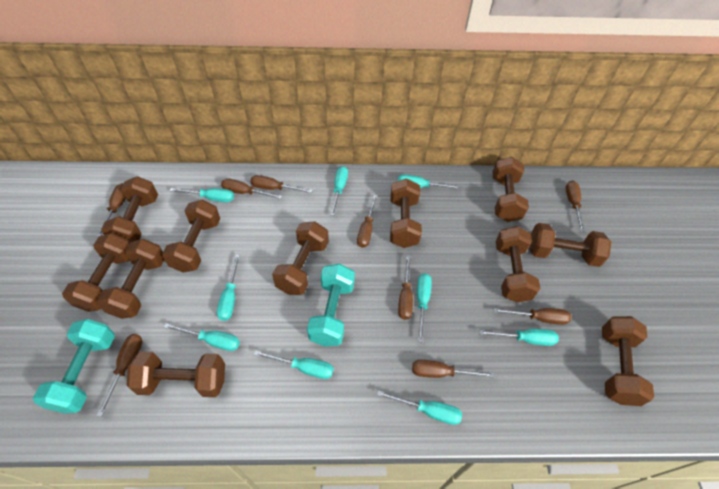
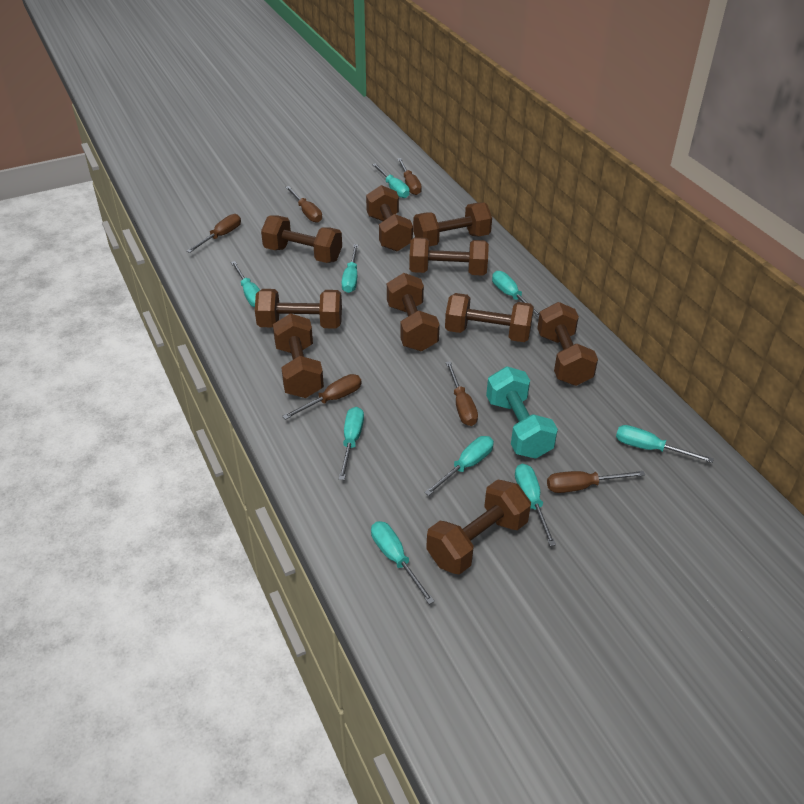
brown dumbbell: 11 -> 10
brown screwdriver: 9 -> 6
turquoise dumbbell: 2 -> 1

